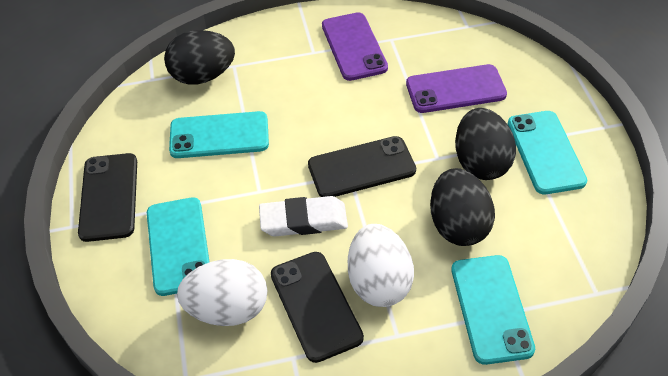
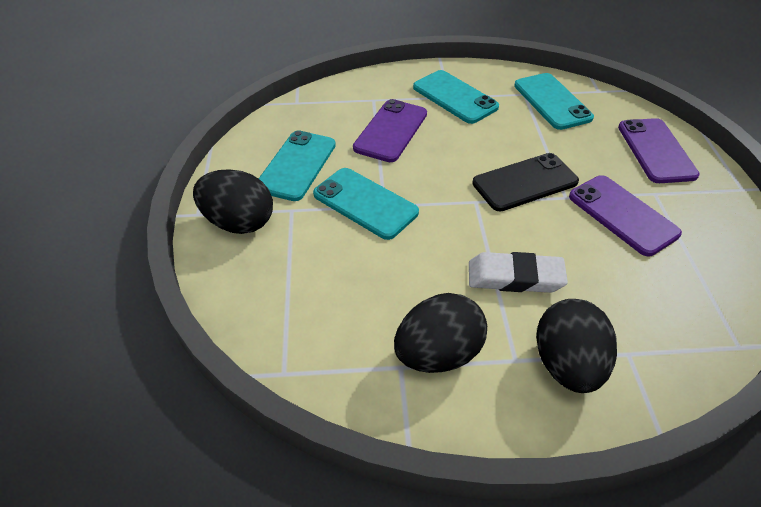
black phone: 3 -> 1
purple phone: 2 -> 3
white egg: 2 -> 0

